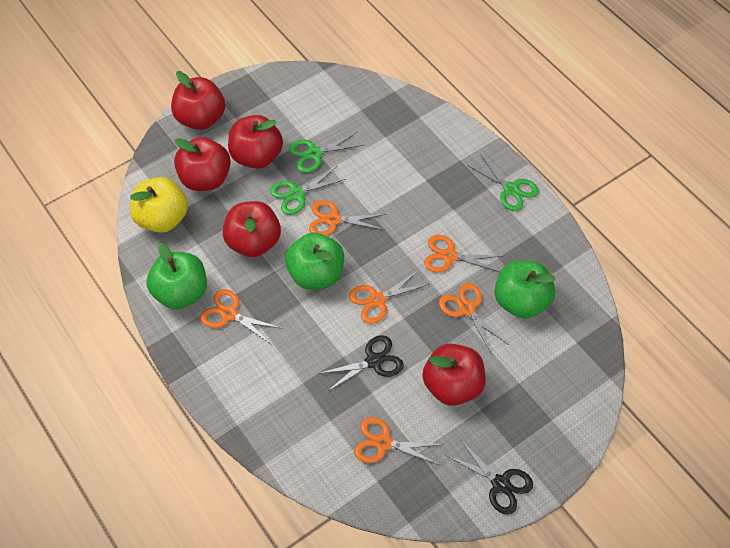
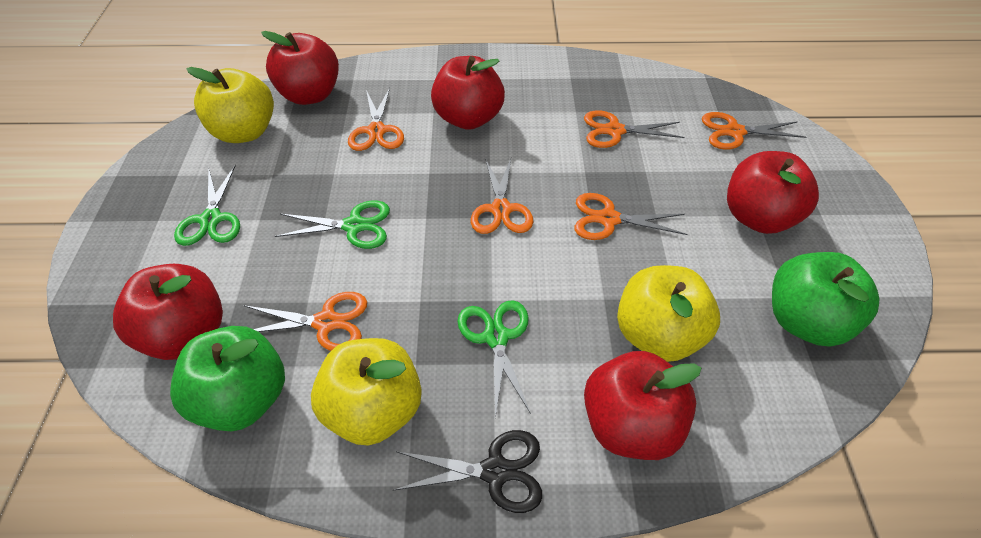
black scissors: 2 -> 1
green apple: 3 -> 2
yellow apple: 1 -> 3

